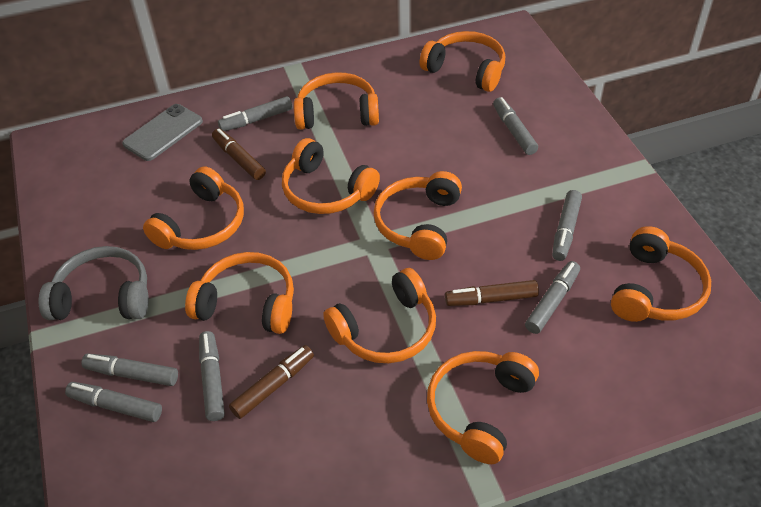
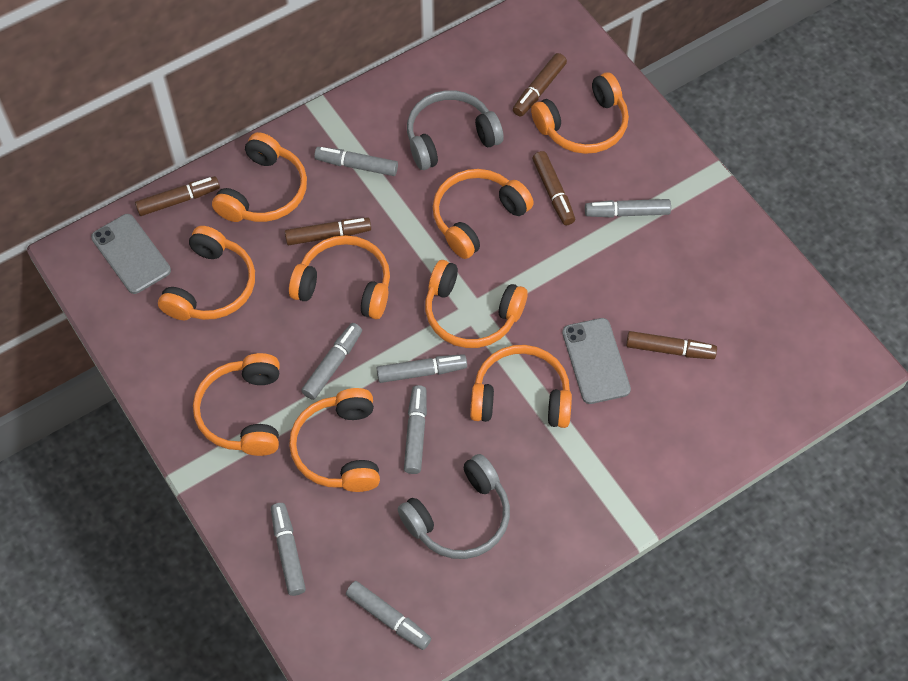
brown marker: 3 -> 5
grey headphones: 1 -> 2
grey phone: 1 -> 2

